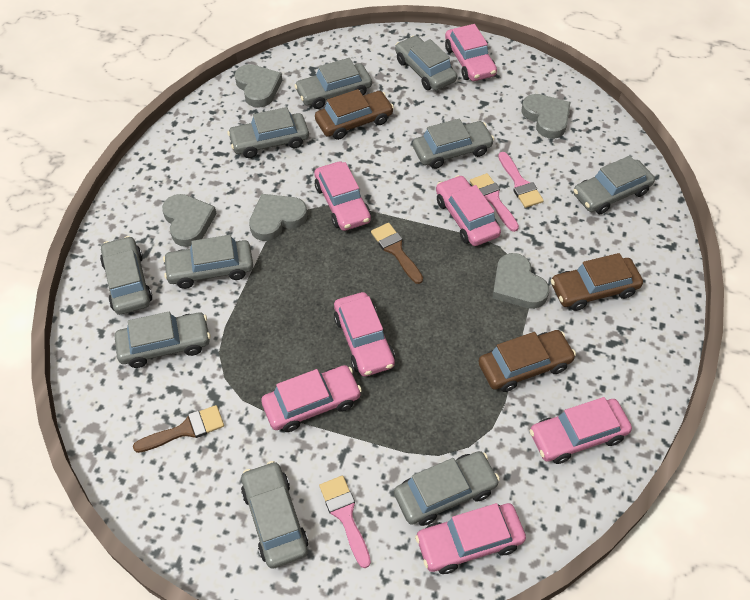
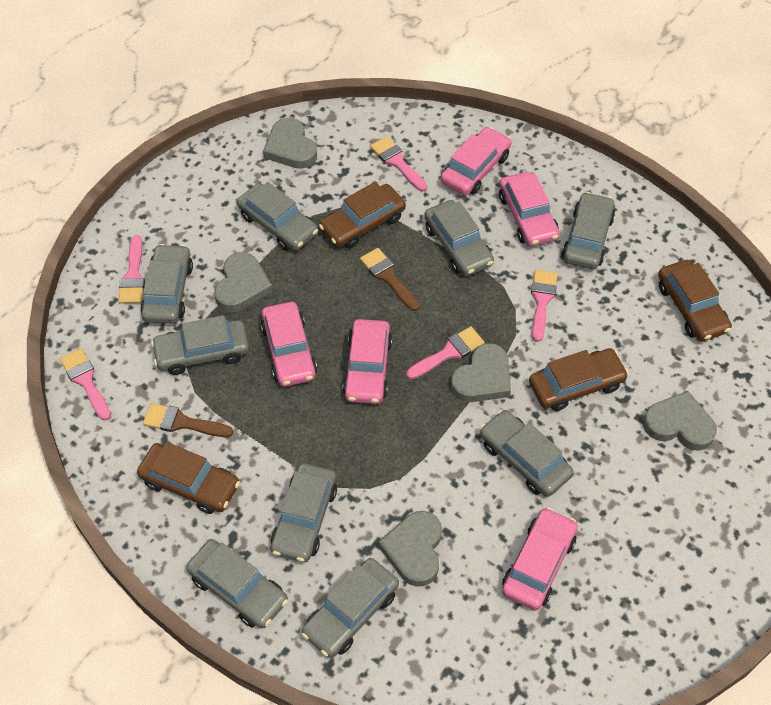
brown car: 3 -> 4
grey car: 10 -> 9
pink brush: 3 -> 5
pink car: 7 -> 5

